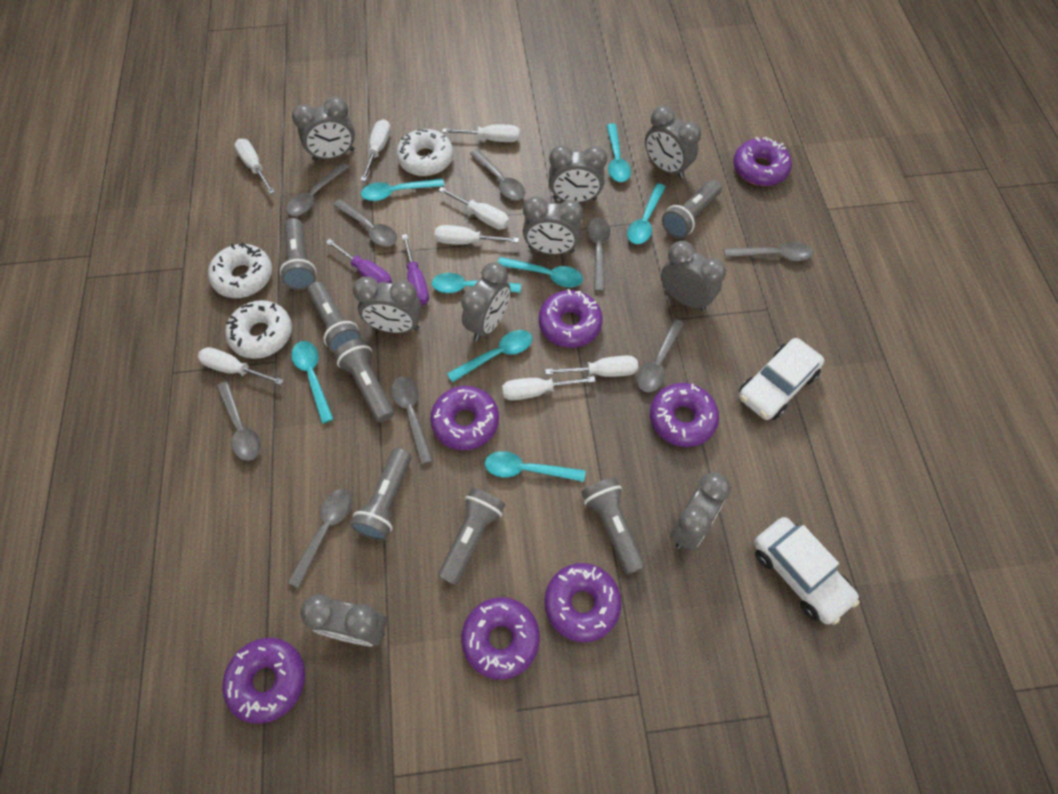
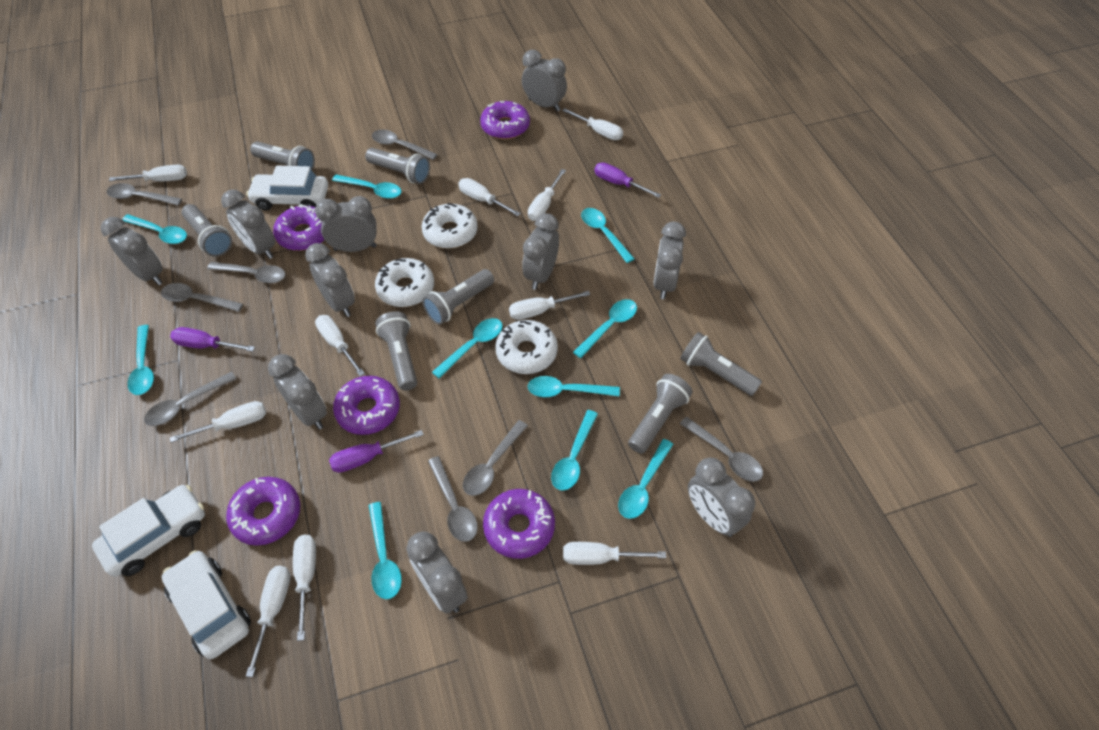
grey clock: 9 -> 10
grey spoon: 9 -> 8
purple donut: 7 -> 5
purple screwdriver: 2 -> 3
turquoise spoon: 8 -> 10
white car: 2 -> 3
white screwdriver: 8 -> 10

